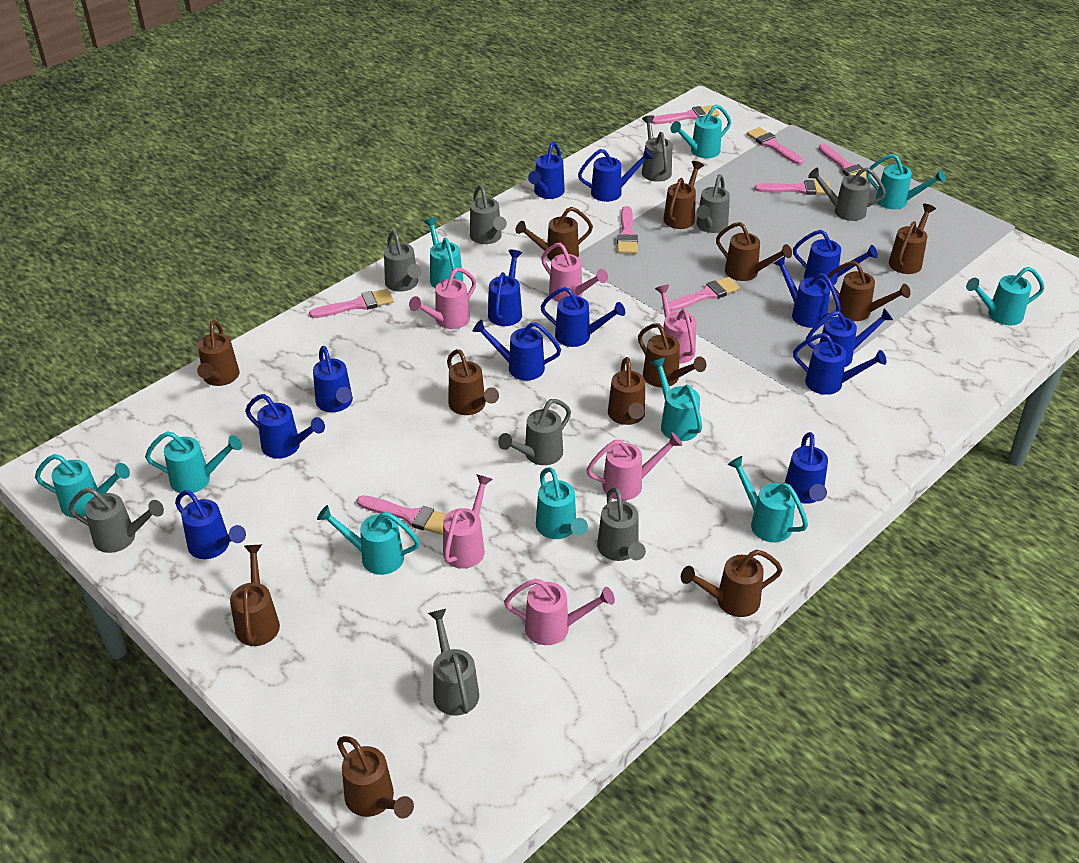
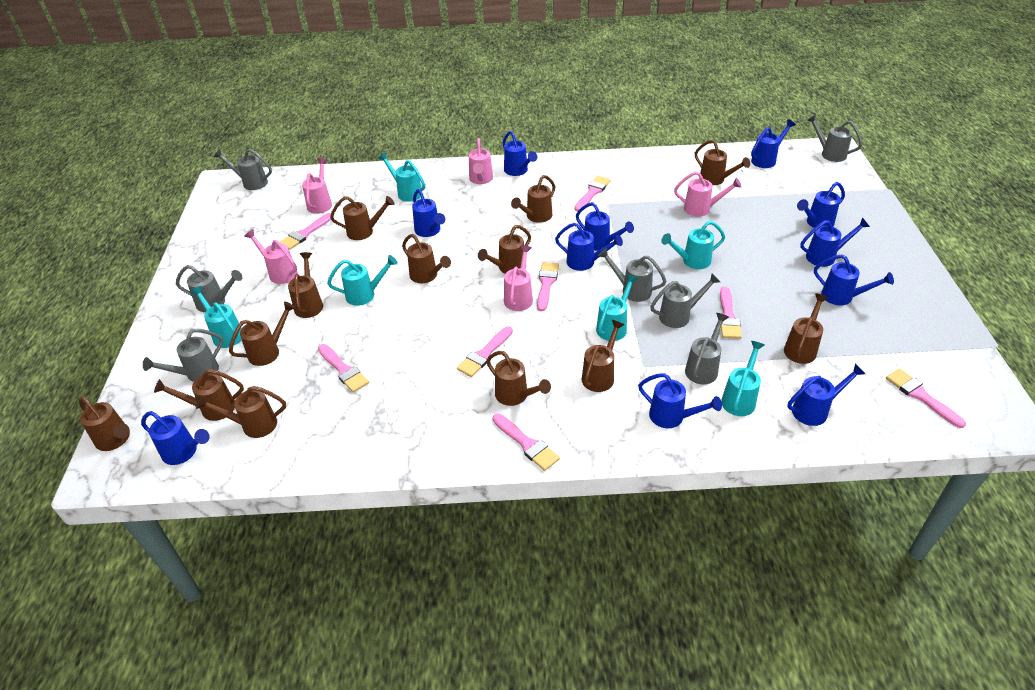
blue watering can: 13 -> 11
brown watering can: 12 -> 13
grey watering can: 9 -> 7
pink watering can: 6 -> 5
turquoise watering can: 10 -> 6

